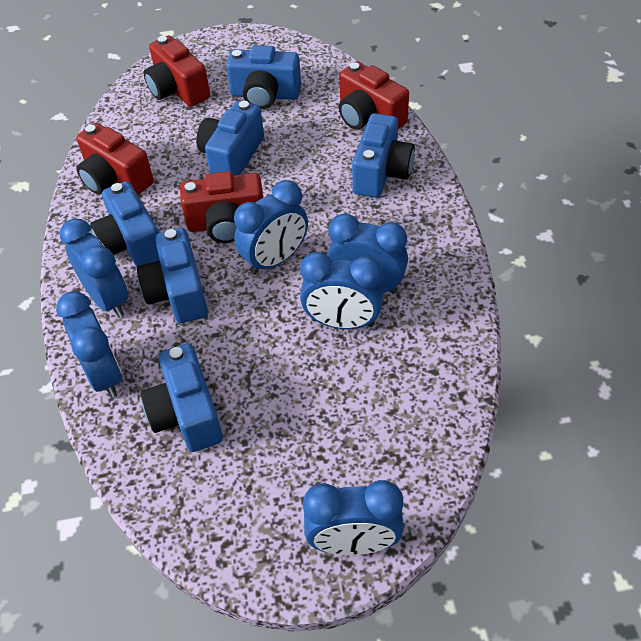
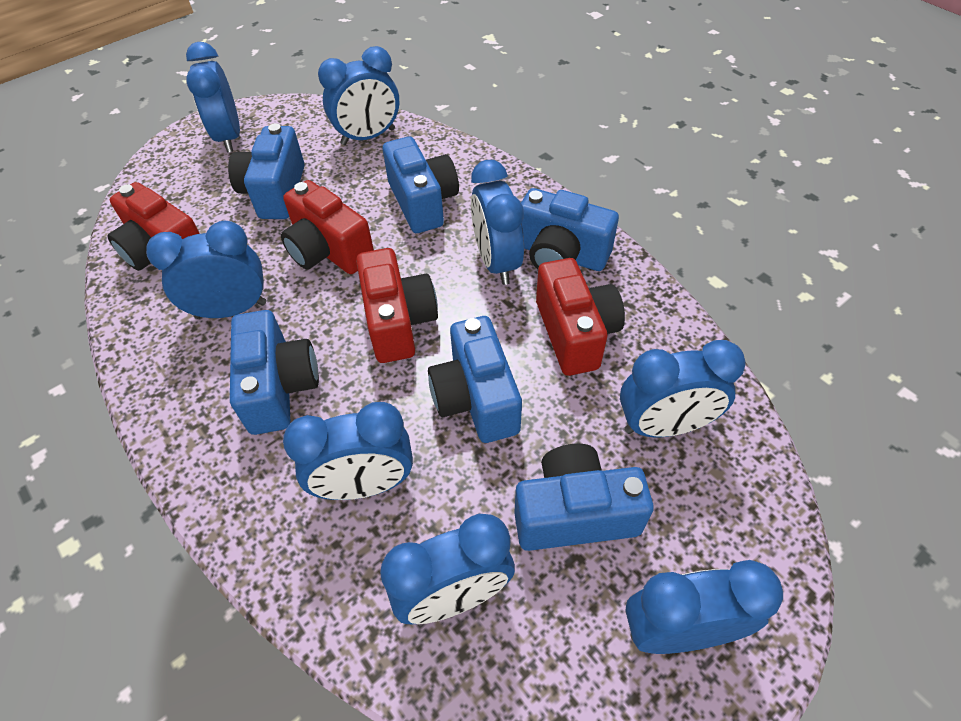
blue clock: 6 -> 8

